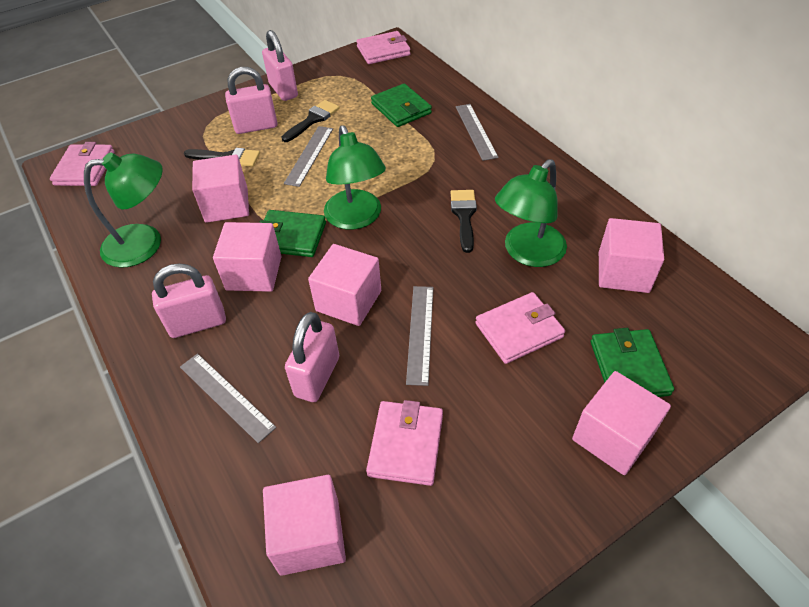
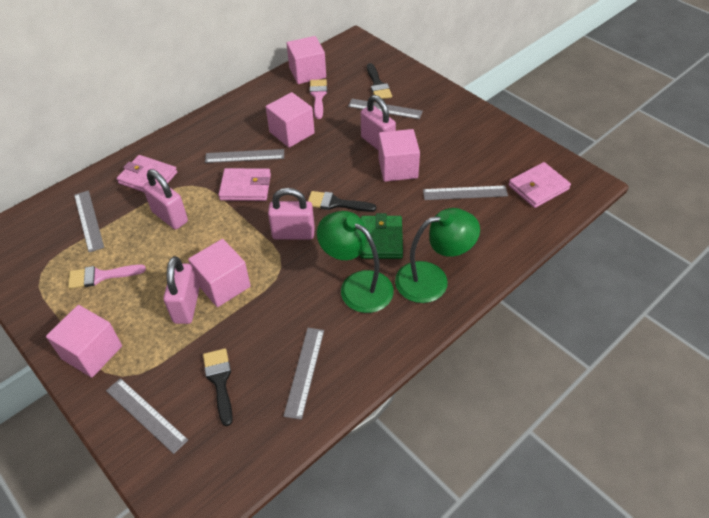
green lamp: 3 -> 2
green wallet: 3 -> 1
grey ruler: 4 -> 6
pink brush: 0 -> 2
pink cube: 6 -> 5
pink wallet: 4 -> 3

